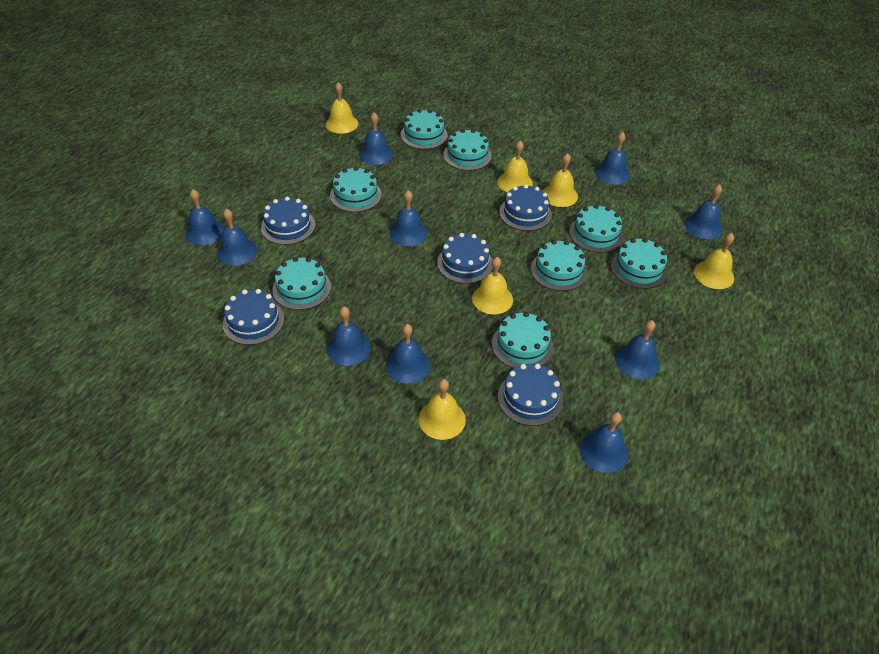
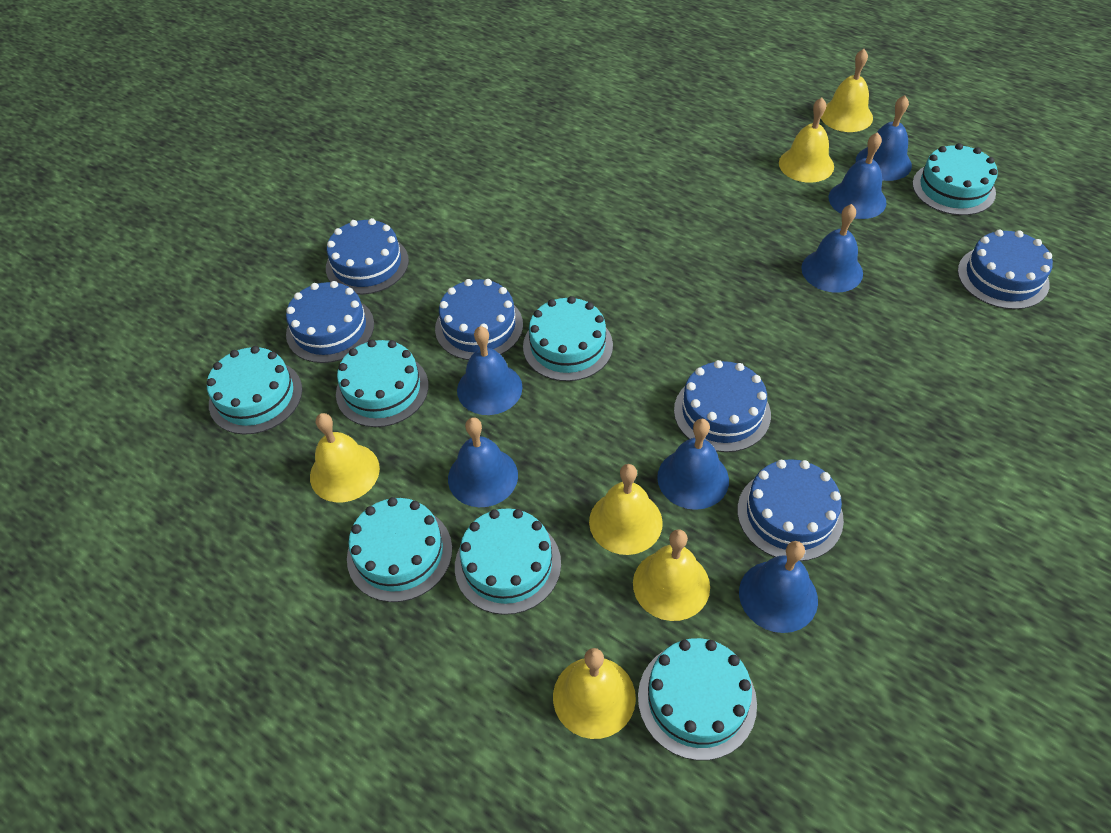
blue bell: 10 -> 7
blue cake: 5 -> 6
turquoise cake: 8 -> 7

